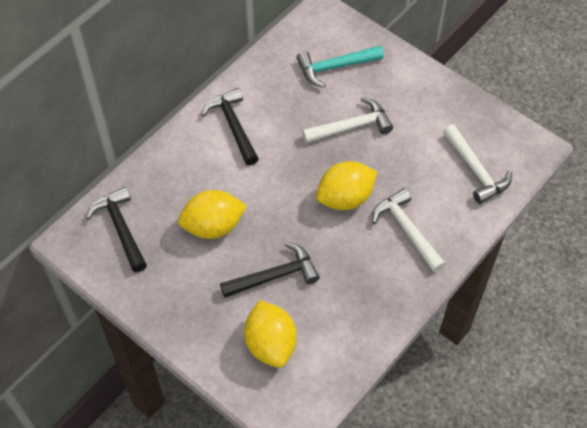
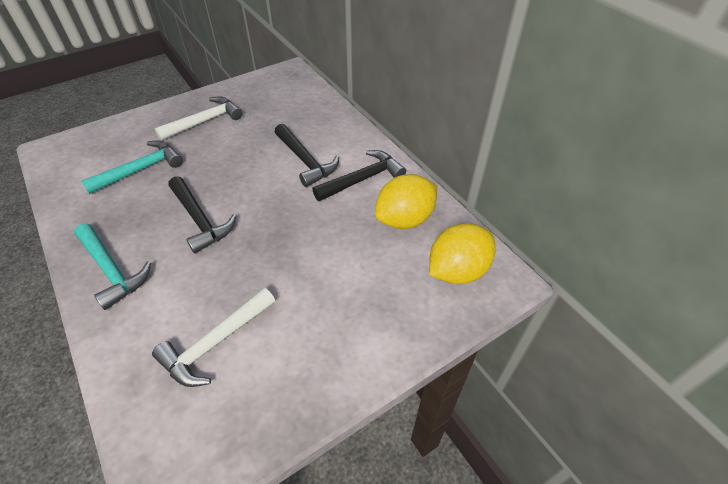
turquoise hammer: 1 -> 2
white hammer: 3 -> 2
yellow lemon: 3 -> 2

